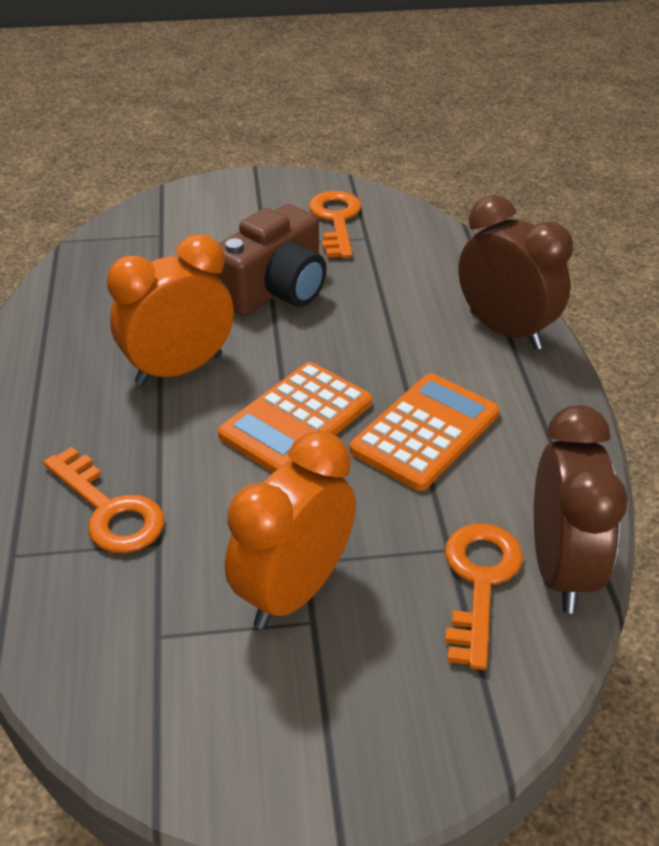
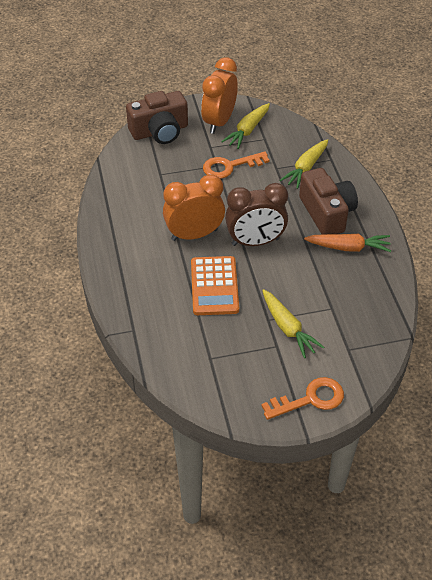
brown camera: 1 -> 2
brown clock: 2 -> 1
orange calculator: 2 -> 1
orange carrot: 0 -> 1
orange key: 3 -> 2
yellow carrot: 0 -> 3

